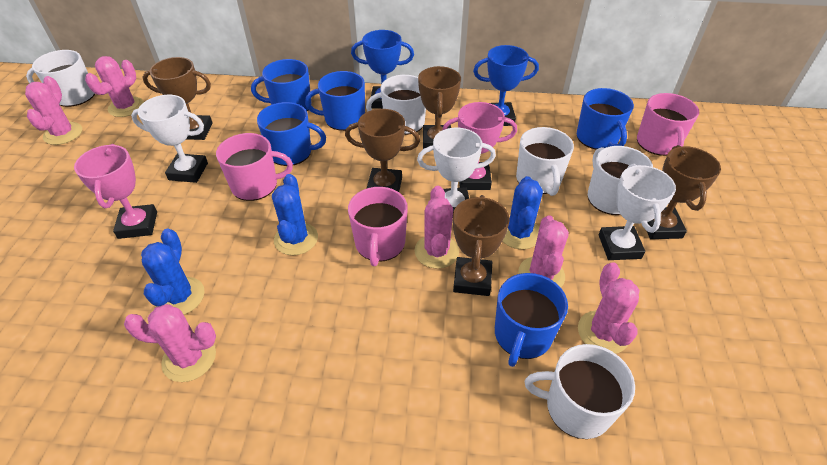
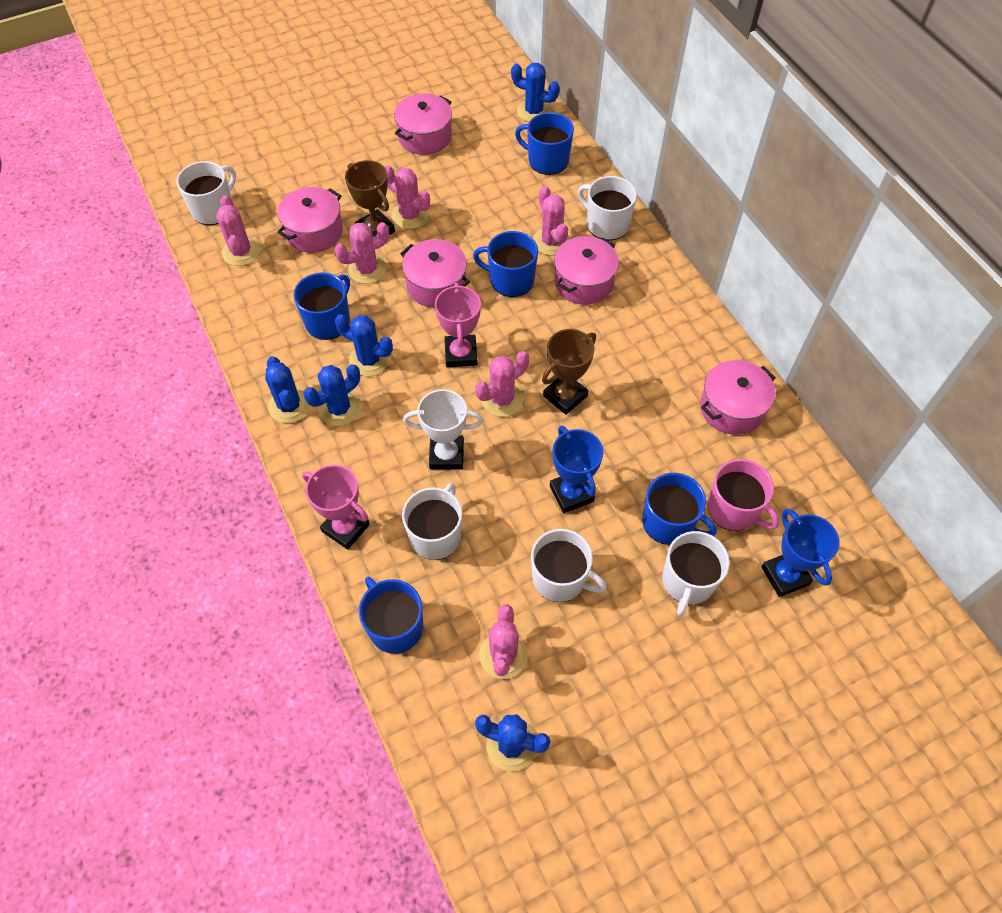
blue cactus: 3 -> 5
brown trophy: 5 -> 2
pink mug: 3 -> 1
pink pot: 0 -> 5
white trophy: 3 -> 1

